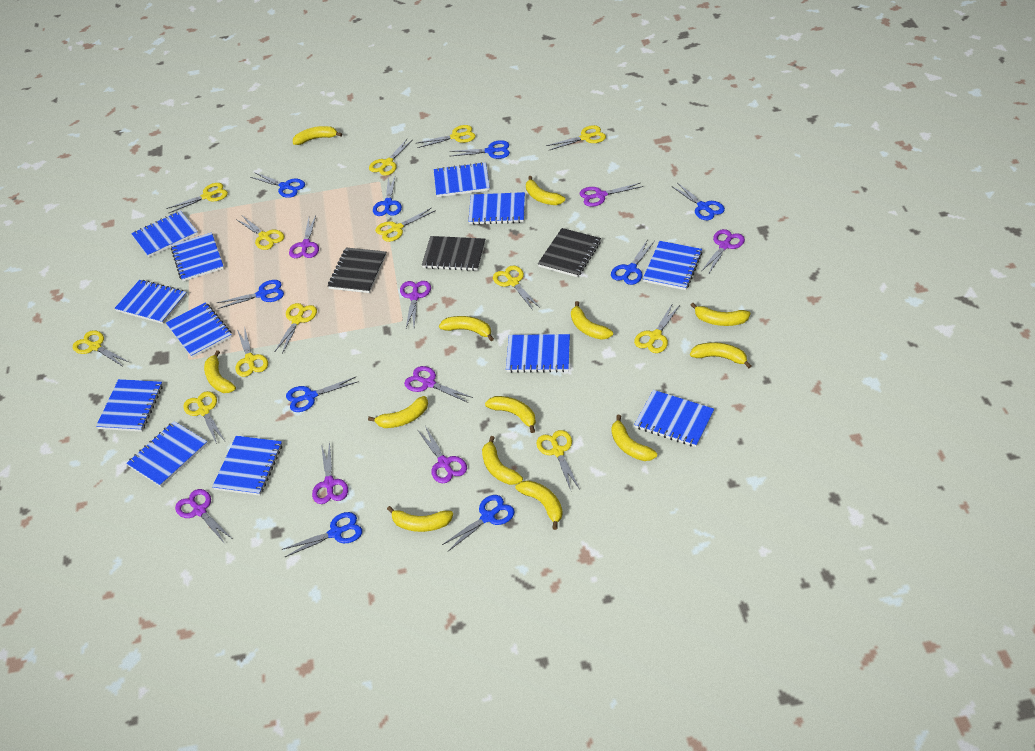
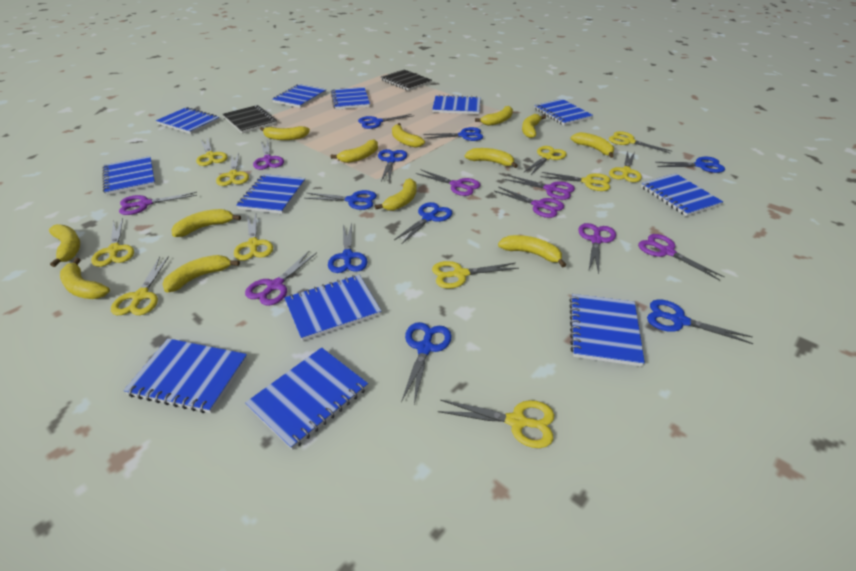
black notebook: 3 -> 2
yellow scissors: 13 -> 11

